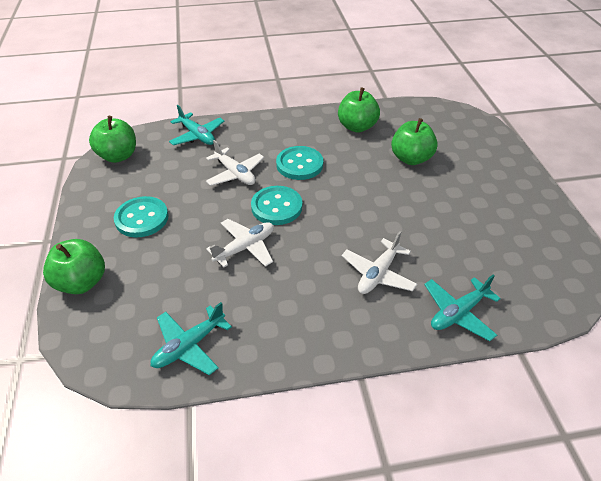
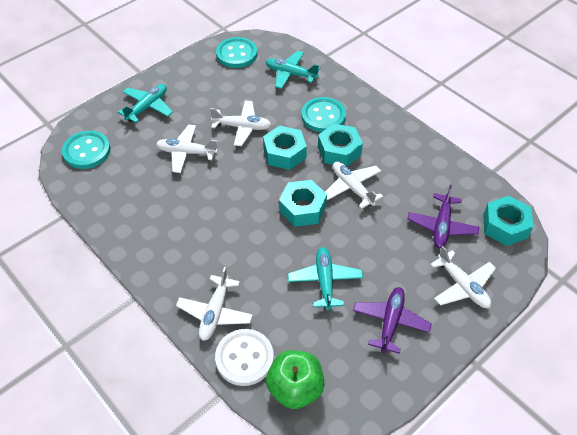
green apple: 4 -> 1
purple plane: 0 -> 2
turquoise nut: 0 -> 4
white button: 0 -> 1
white plane: 3 -> 5

